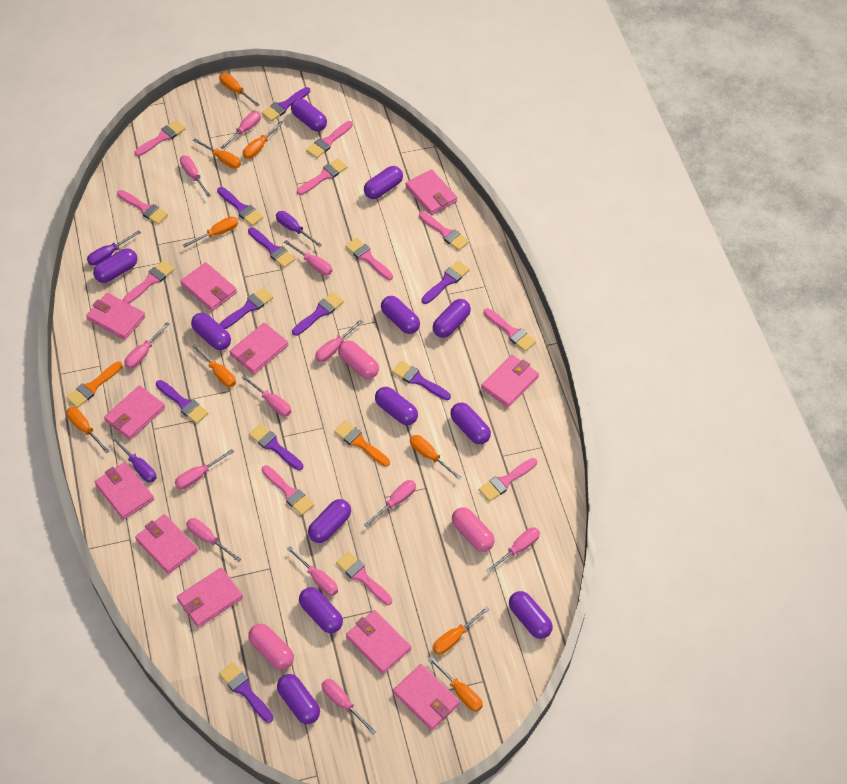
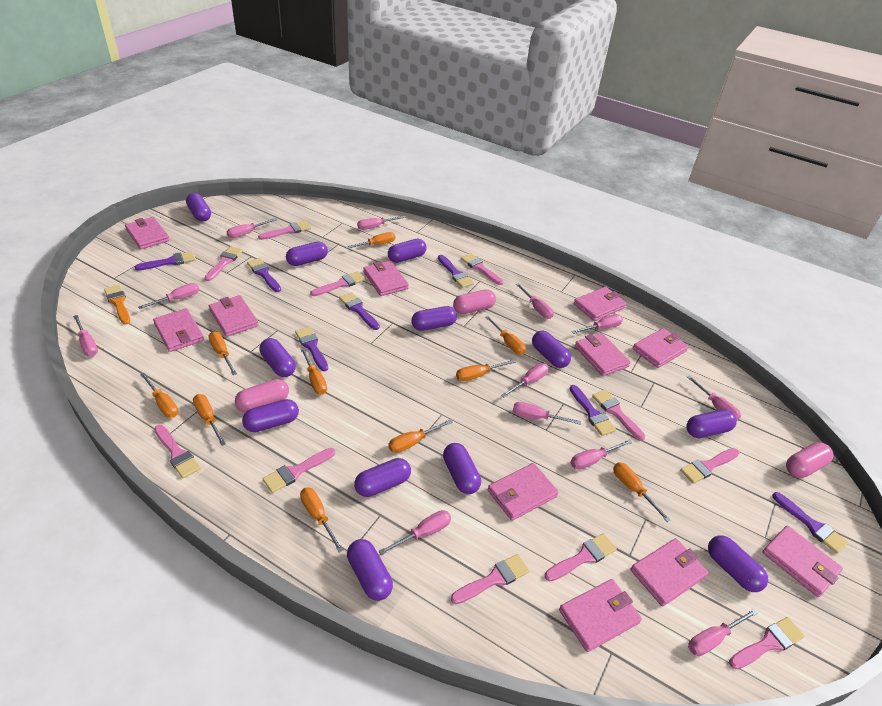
orange brush: 2 -> 1
orange screwdriver: 9 -> 10
purple brush: 10 -> 7
purple screwdriver: 3 -> 0

